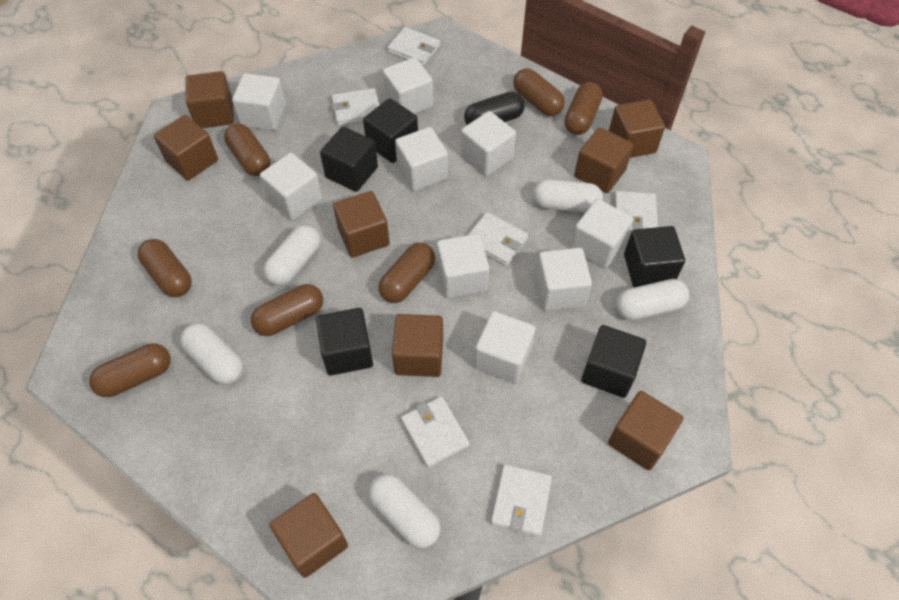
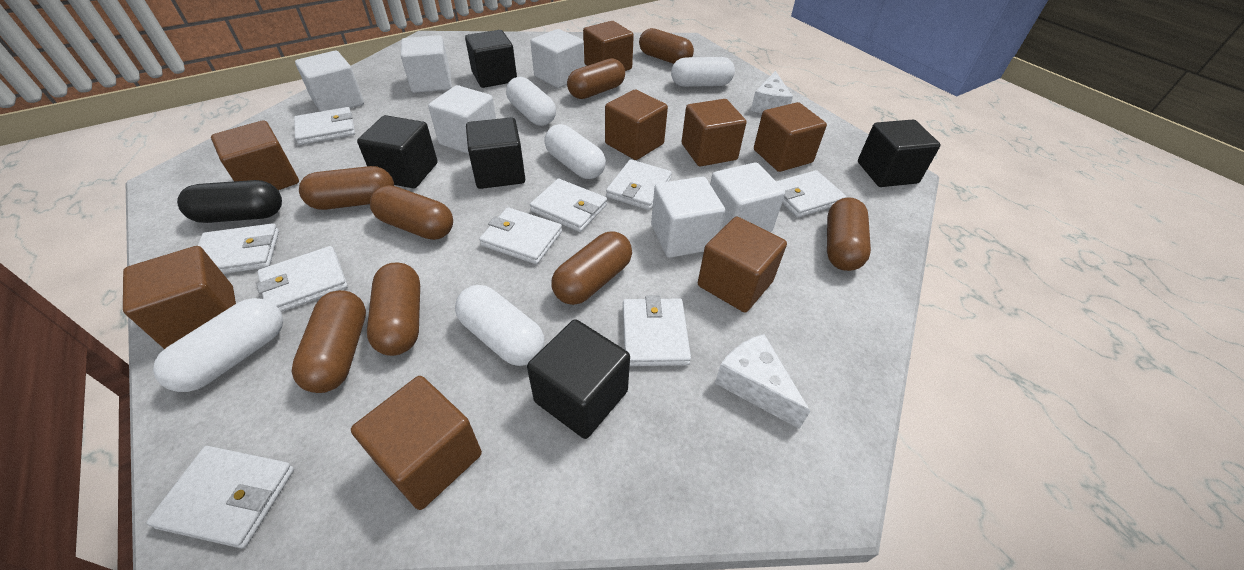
brown capsule: 7 -> 8
white cheese: 0 -> 2
white cube: 9 -> 6
white wallet: 6 -> 9

